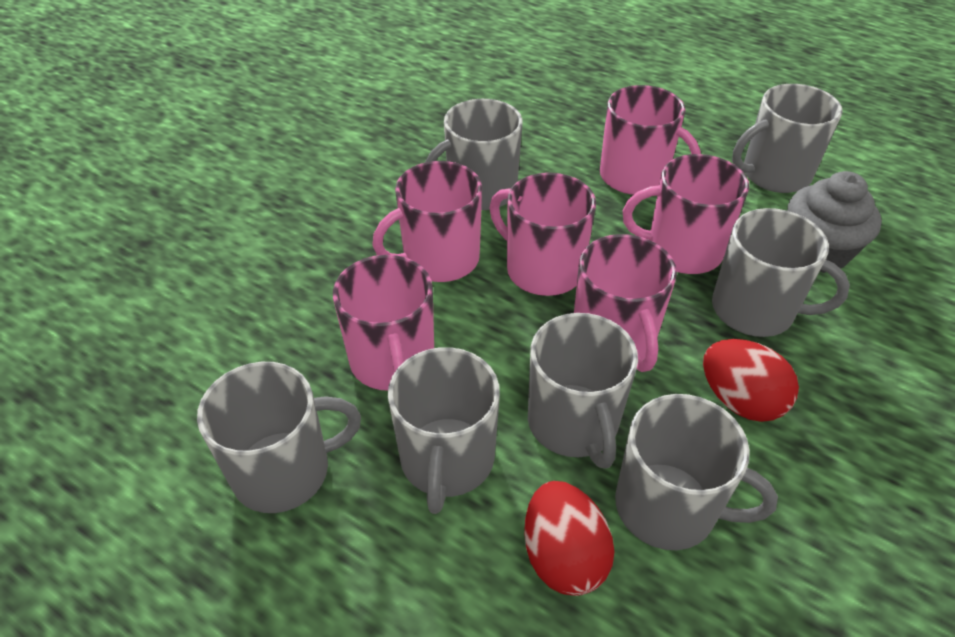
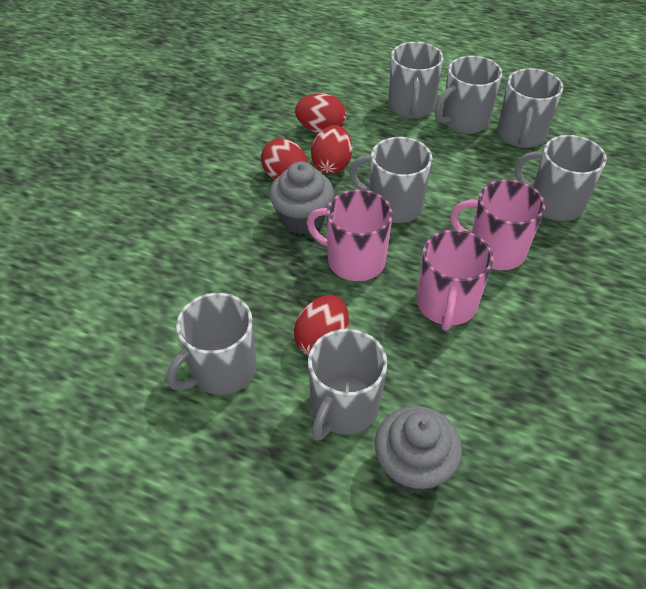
grey cupcake: 1 -> 2
pink mug: 6 -> 3
red egg: 2 -> 4

